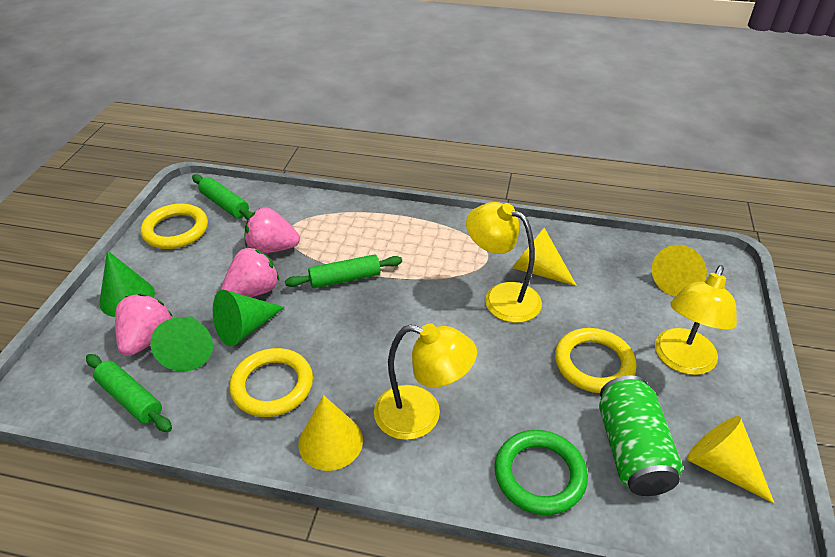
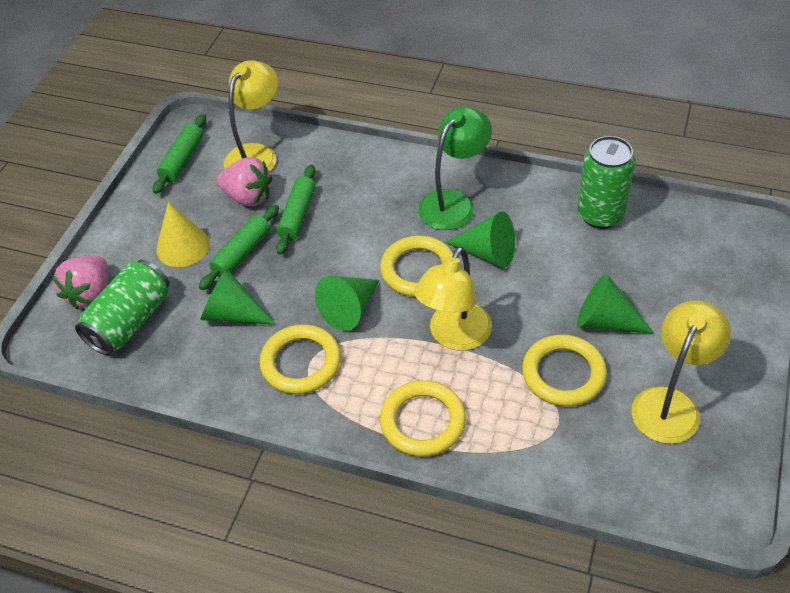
green can: 1 -> 2
green cone: 3 -> 4
green lamp: 0 -> 1
green ring: 1 -> 0
pink strawberry: 3 -> 2
yellow cone: 4 -> 1
yellow ring: 3 -> 4

